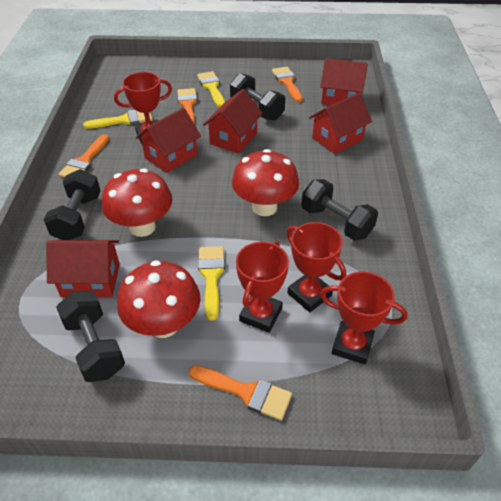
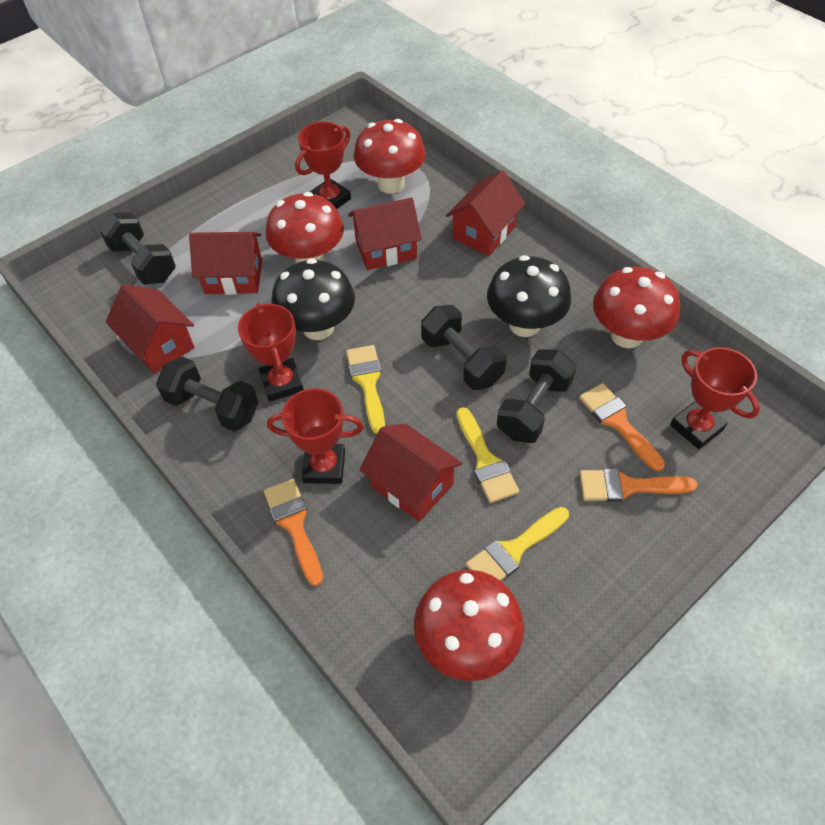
black mushroom: 0 -> 2
orange brush: 4 -> 3
red mushroom: 3 -> 4

